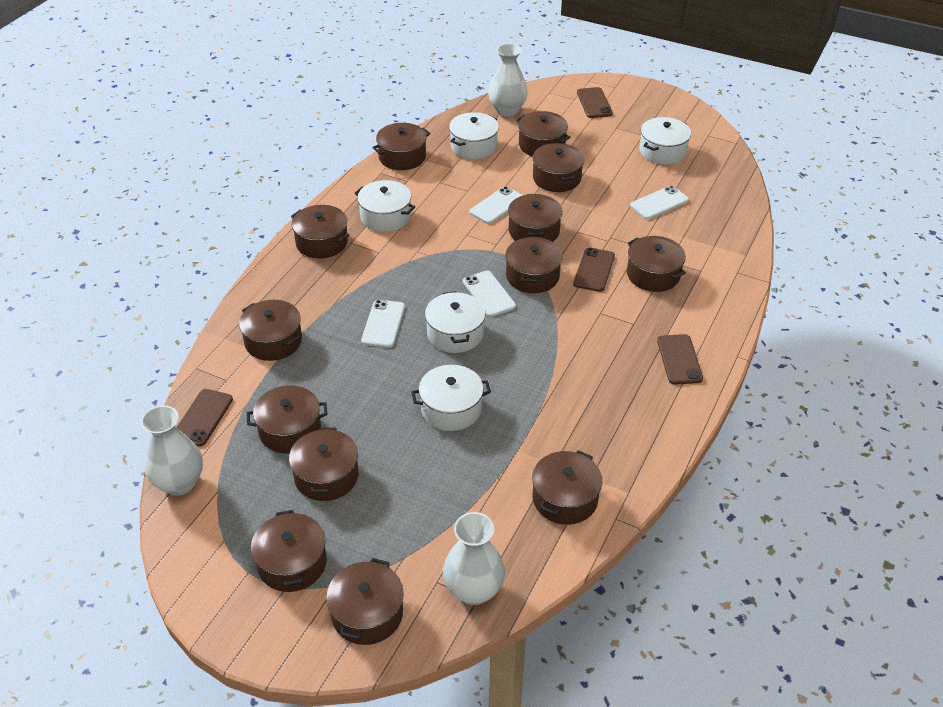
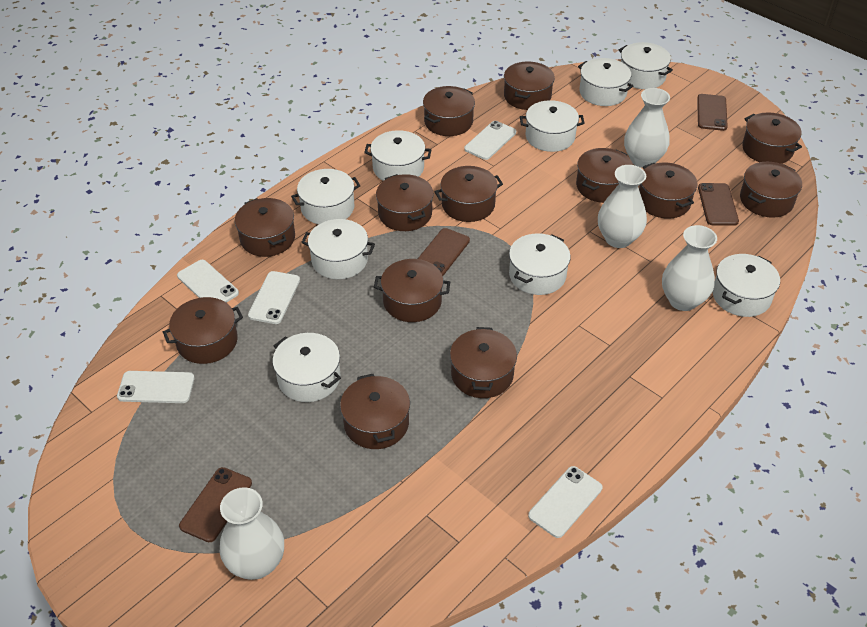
white phone: 4 -> 5
white pot: 5 -> 9
white vase: 3 -> 4

